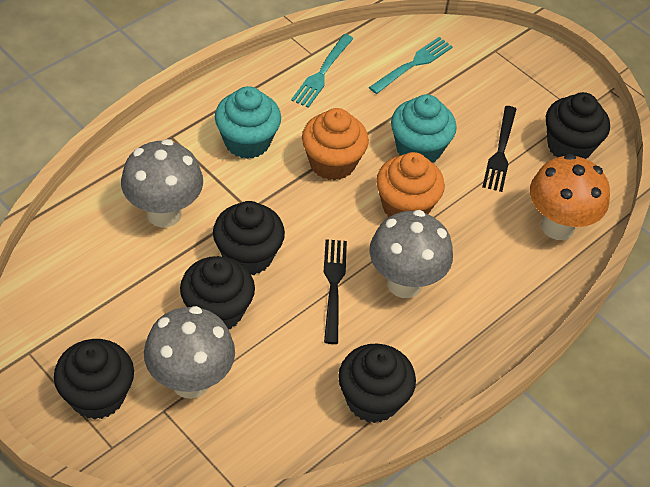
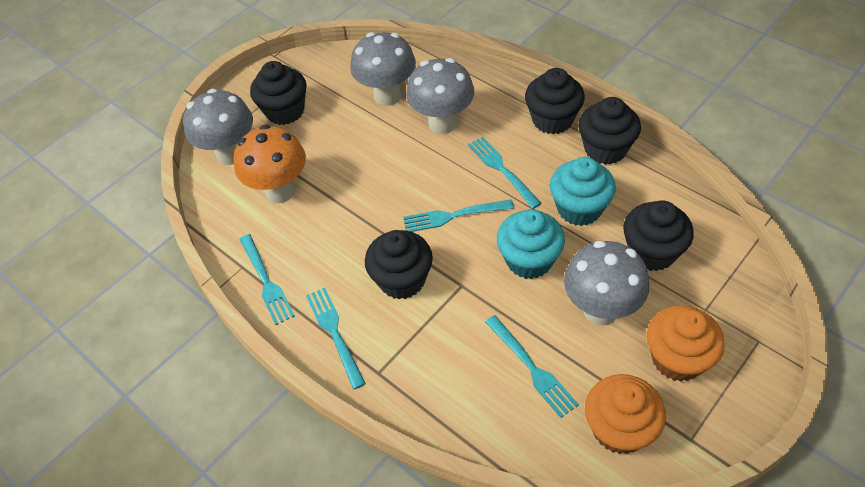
black fork: 2 -> 0
grey mushroom: 3 -> 4
turquoise fork: 2 -> 5

